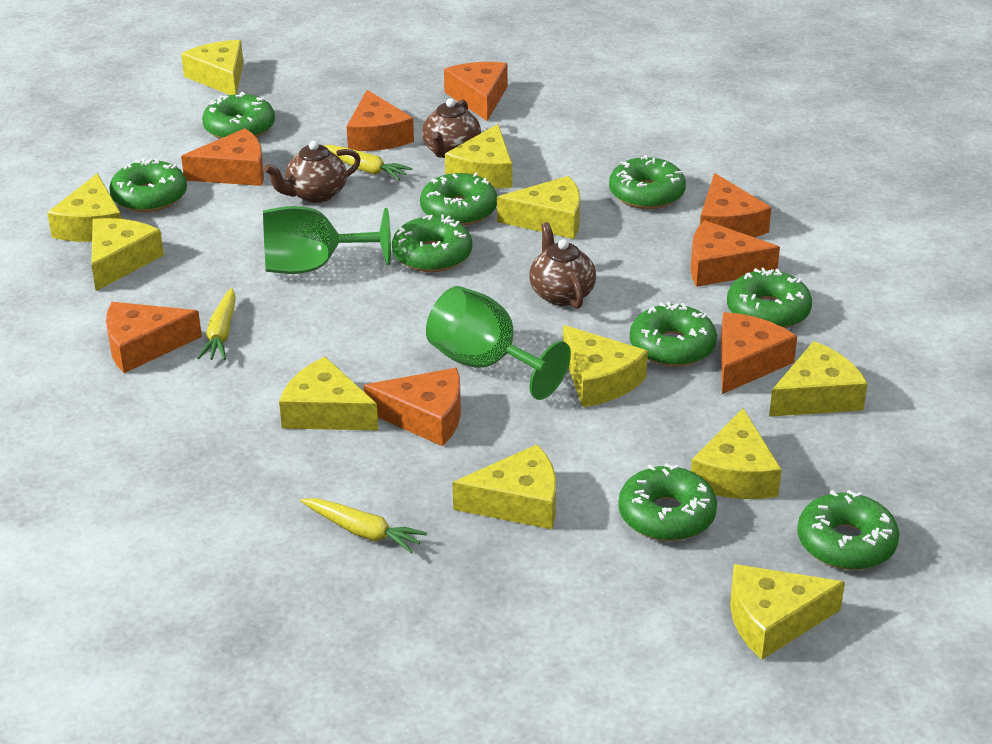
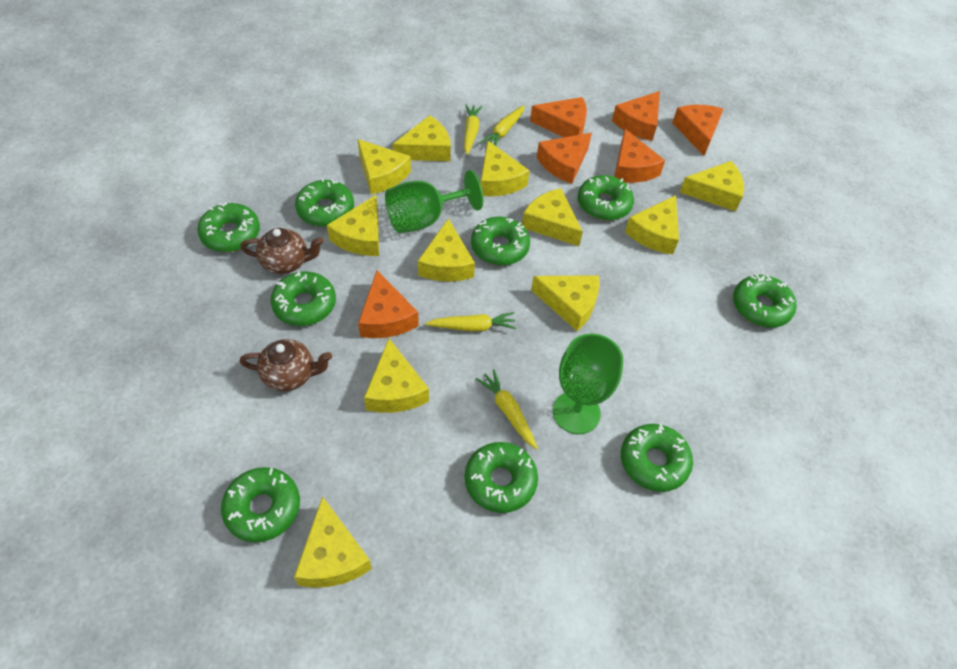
brown teapot: 3 -> 2
orange cheese: 8 -> 6
yellow carrot: 3 -> 4

